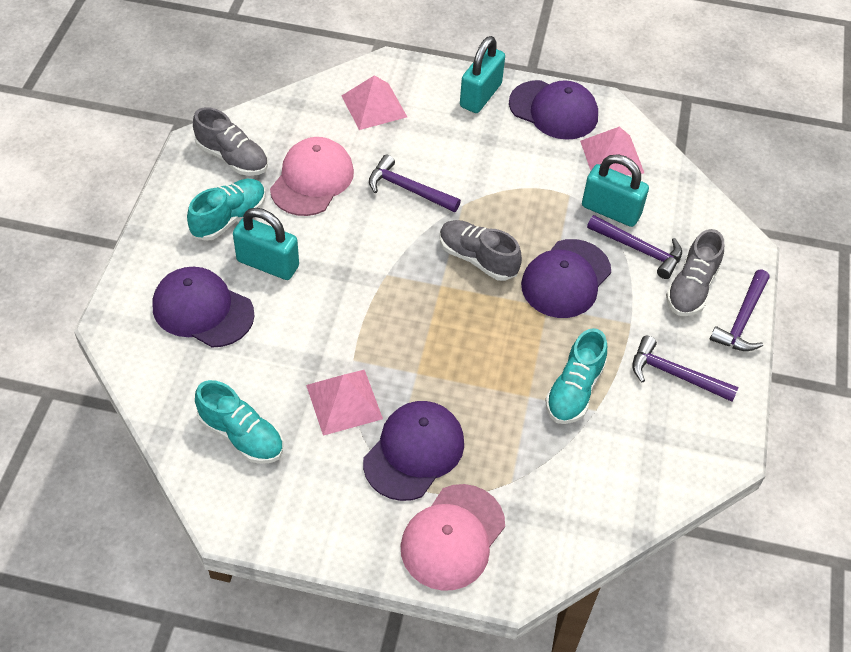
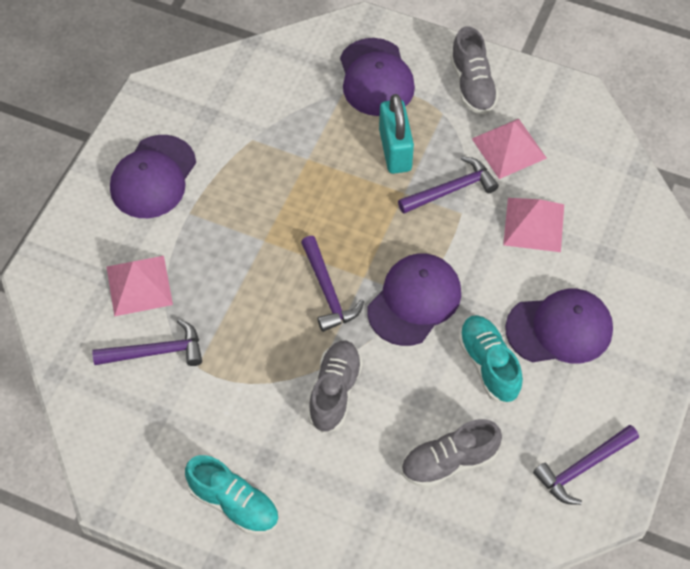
pink cap: 2 -> 0
turquoise padlock: 3 -> 1
turquoise shoe: 3 -> 2

